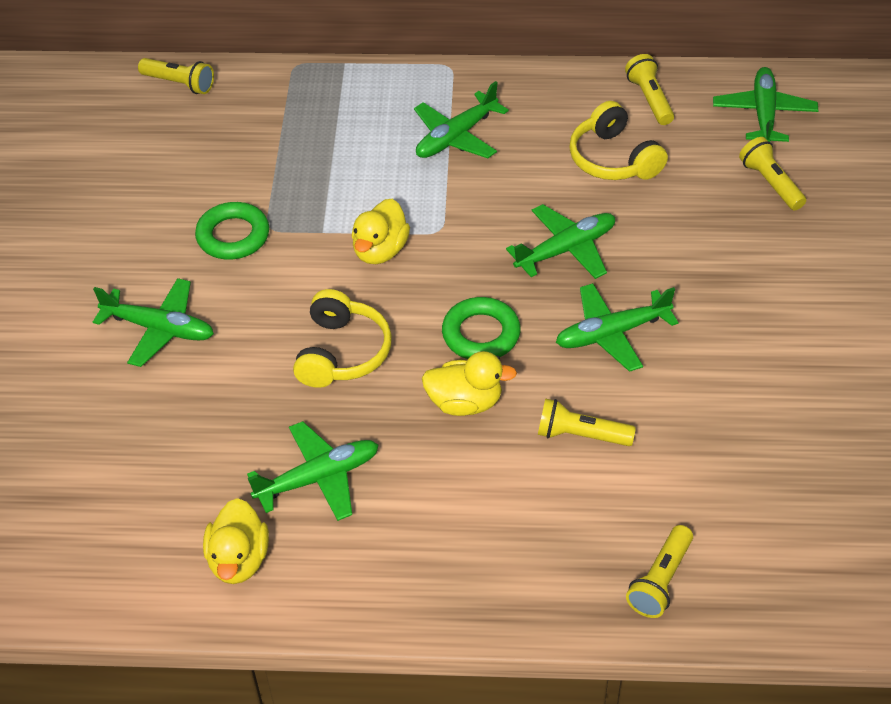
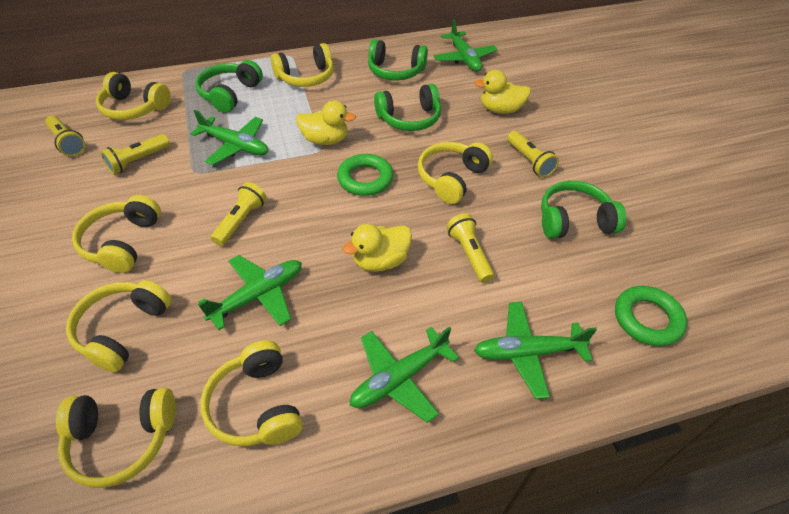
green headphones: 0 -> 4
green plane: 6 -> 5
yellow headphones: 2 -> 7

